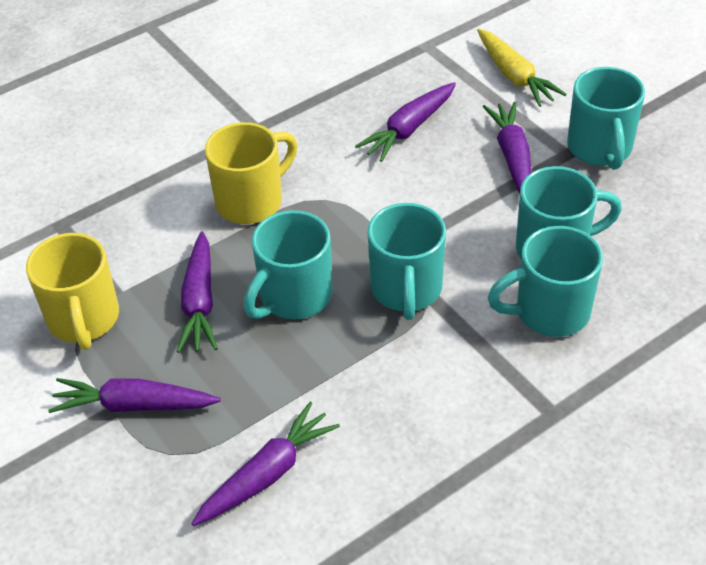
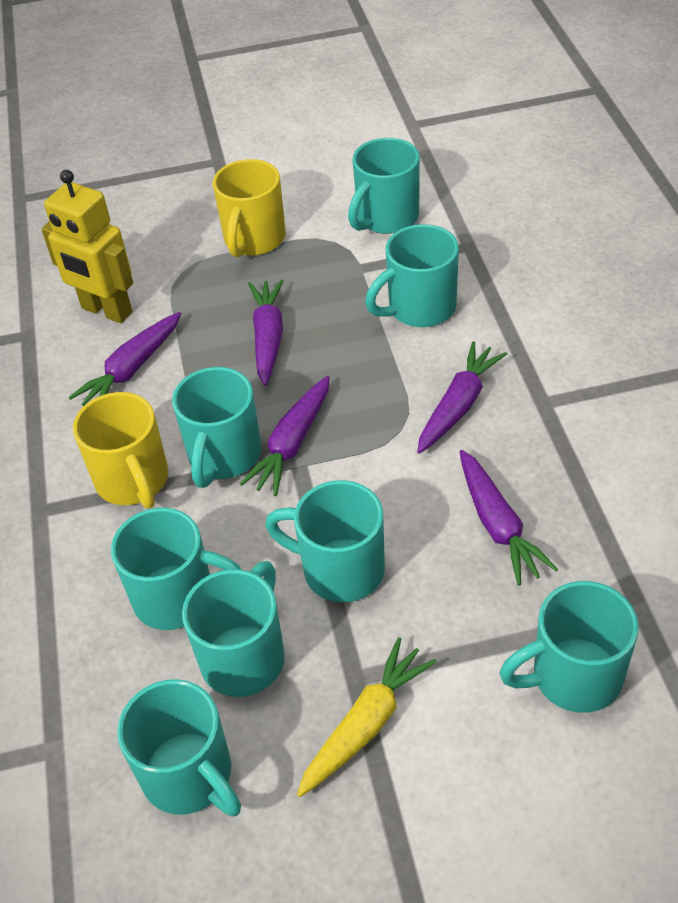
turquoise mug: 5 -> 8
yellow robot: 0 -> 1

